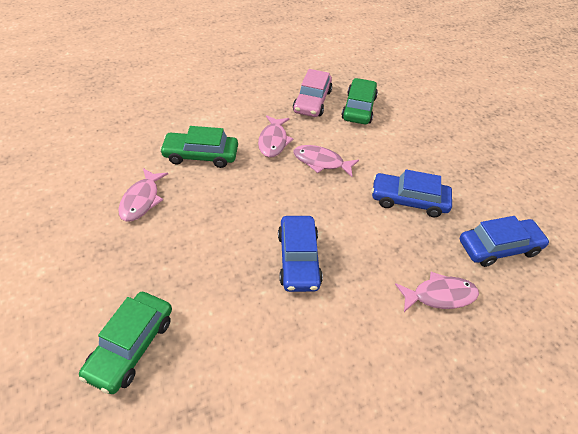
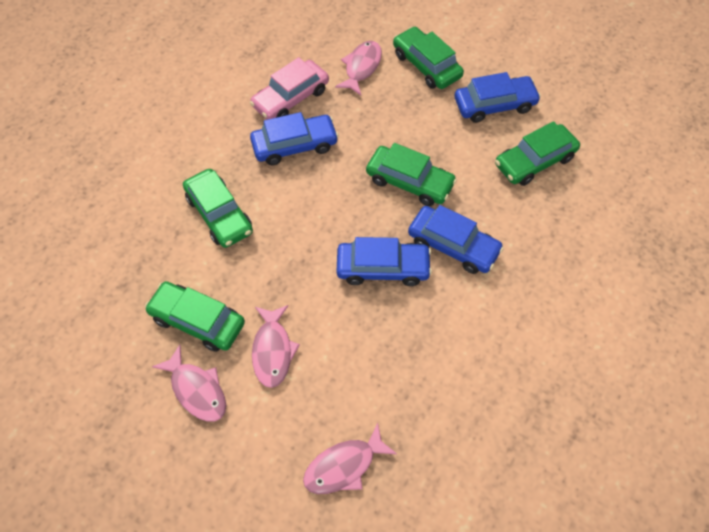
blue car: 3 -> 4
green car: 3 -> 5

